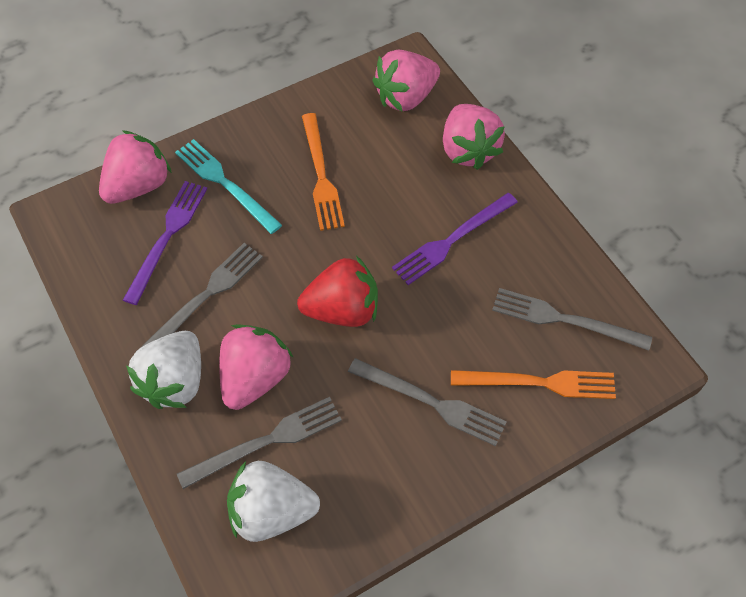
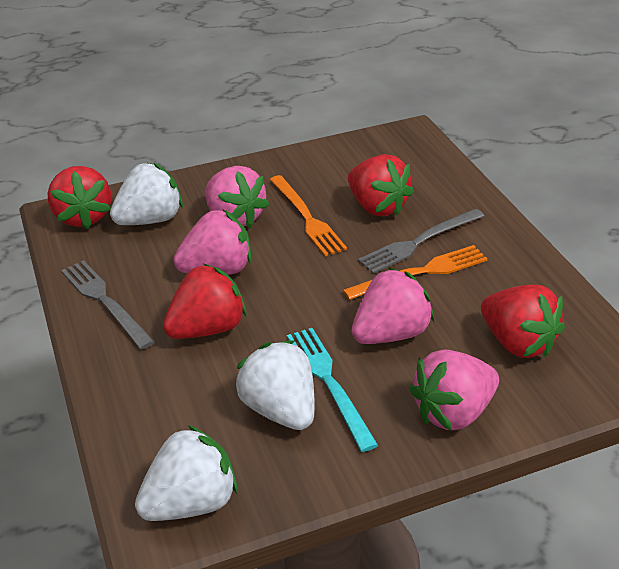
grey fork: 4 -> 2
purple fork: 2 -> 0
red strawberry: 1 -> 4
white strawberry: 2 -> 3

